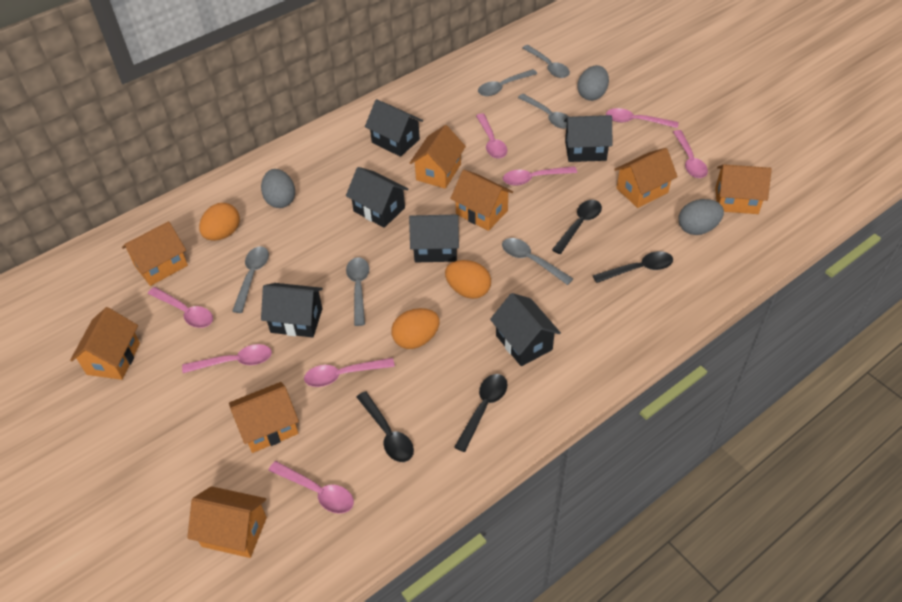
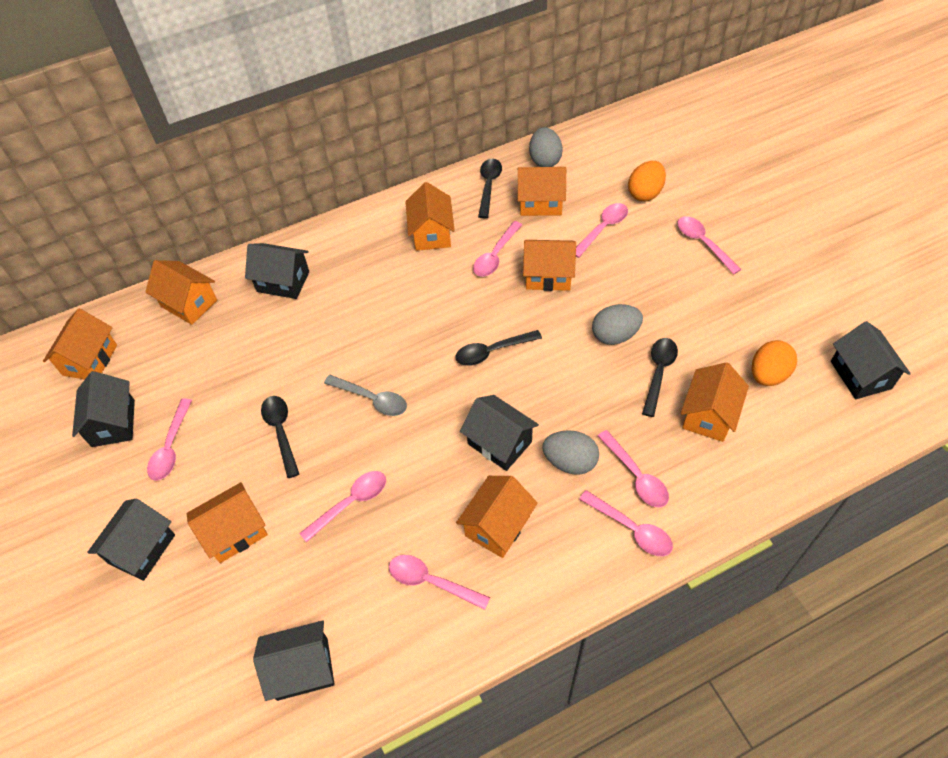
grey spoon: 6 -> 1
orange egg: 3 -> 2

